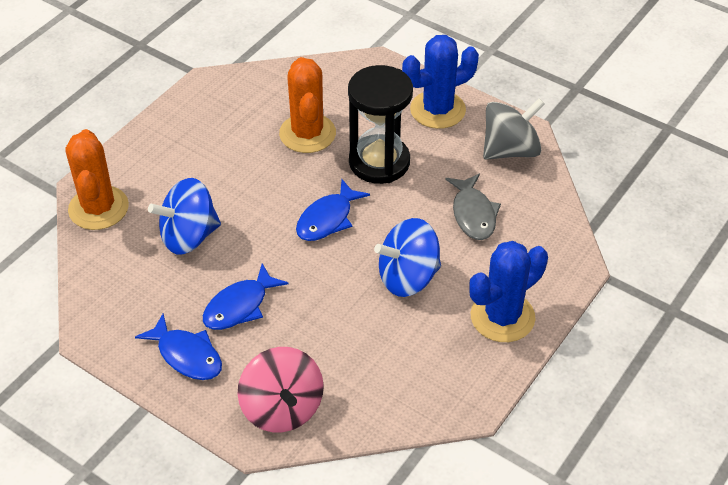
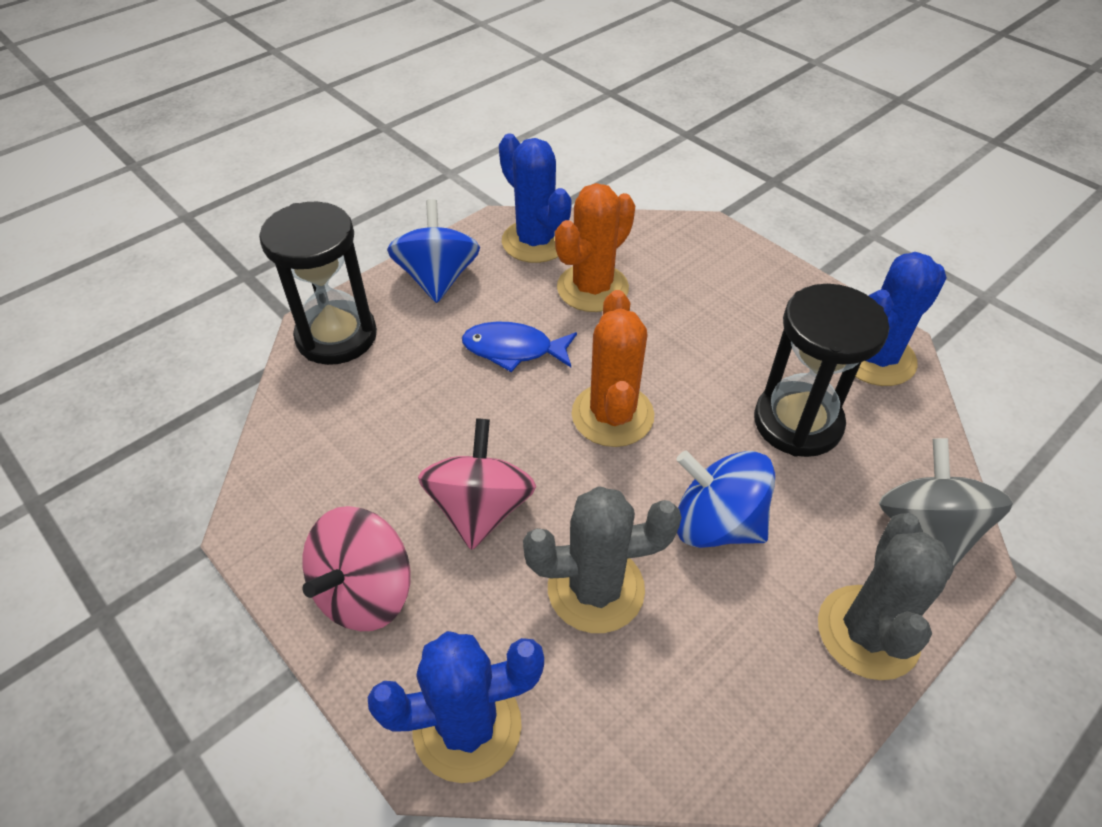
black hourglass: 1 -> 2
blue cactus: 2 -> 3
blue fish: 3 -> 1
grey cactus: 0 -> 2
grey fish: 1 -> 0
pink spinning top: 1 -> 2

